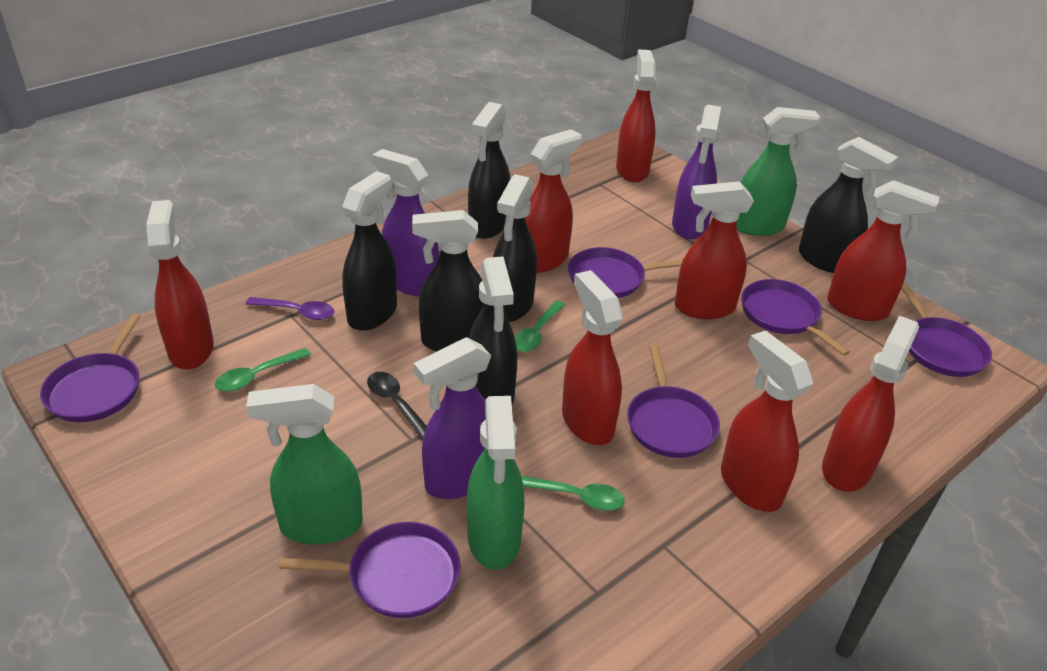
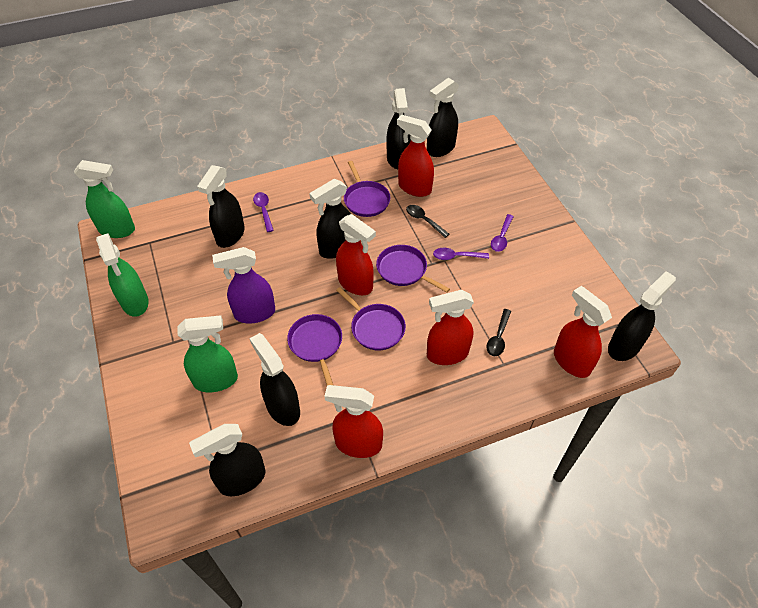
black spoon: 1 -> 2
black spray bottle: 6 -> 7
green spoon: 3 -> 0
purple pan: 6 -> 4
purple spoon: 1 -> 3
purple spray bottle: 3 -> 1
red spray bottle: 8 -> 5

